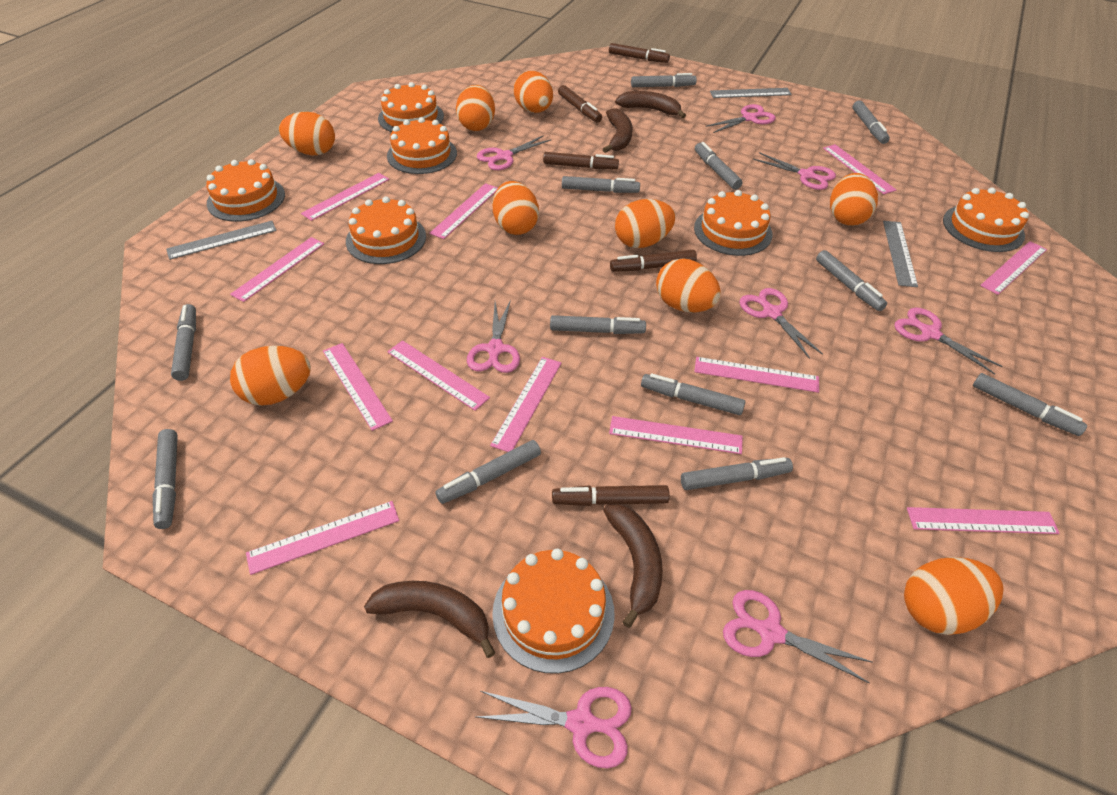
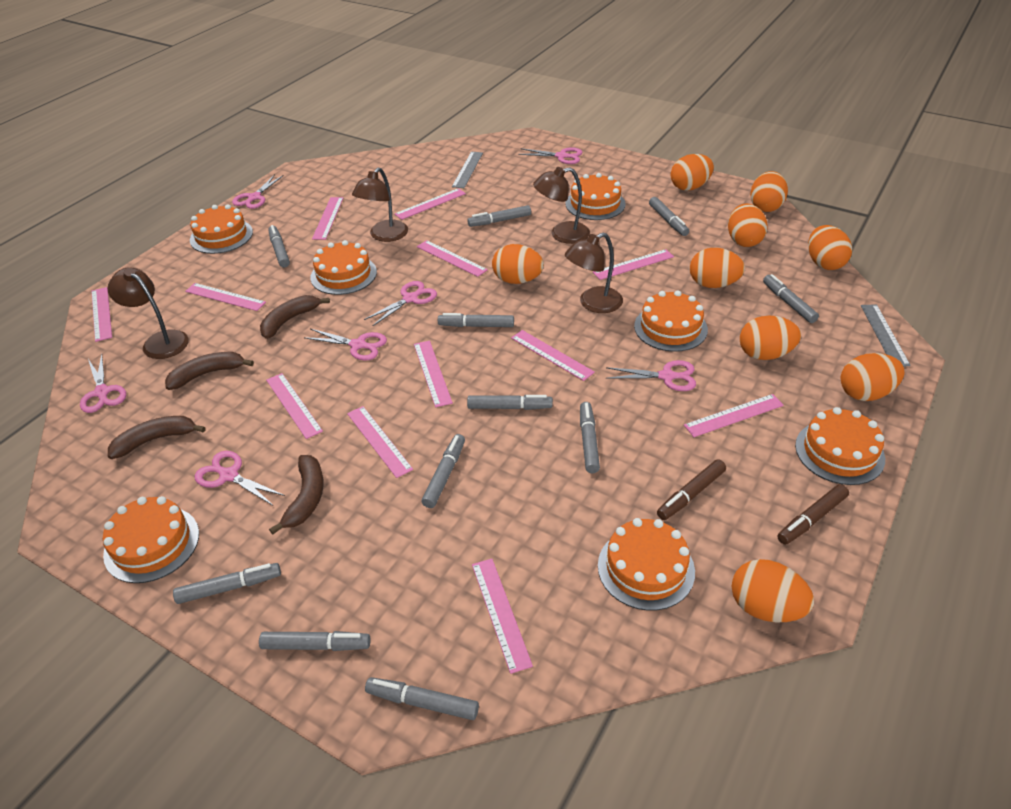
brown lamp: 0 -> 4
brown marker: 5 -> 2
grey marker: 12 -> 11
grey ruler: 3 -> 2
pink scissors: 8 -> 7

